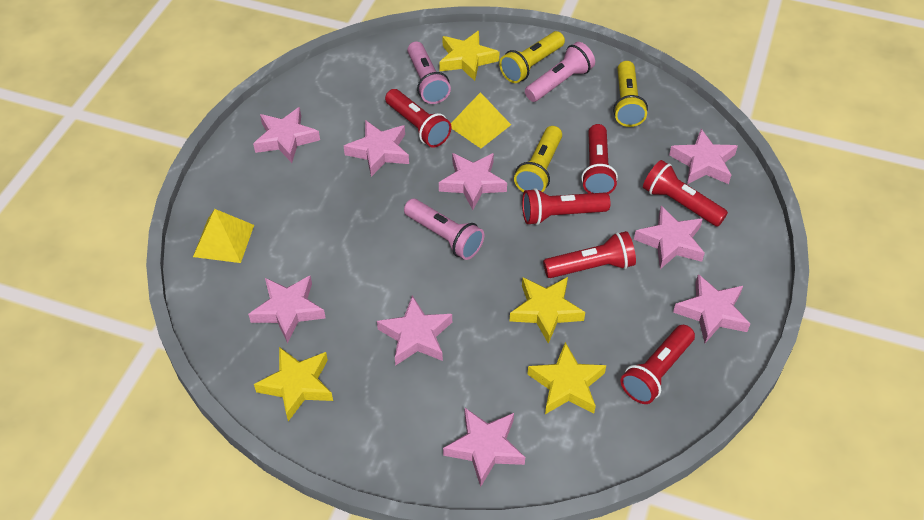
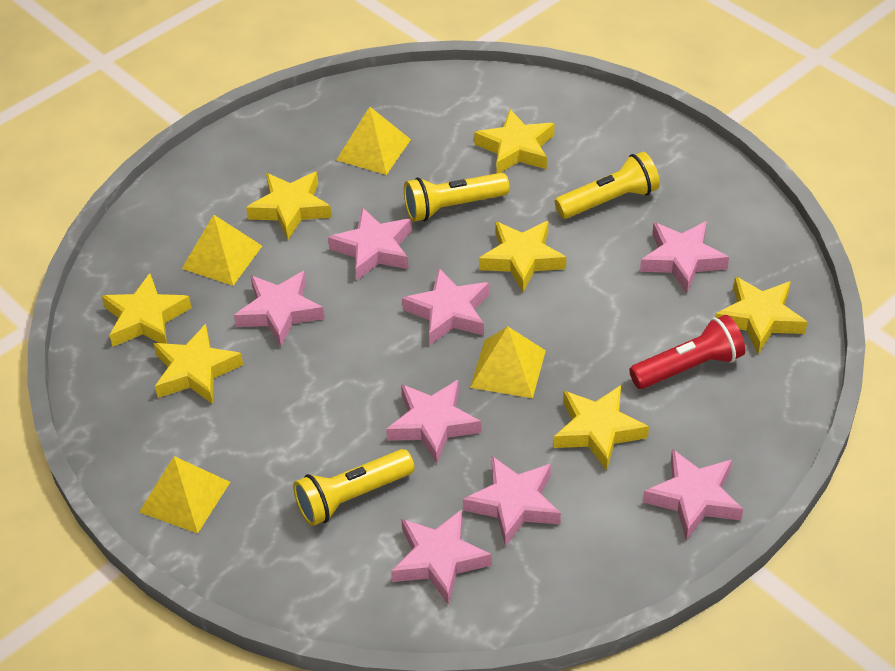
pink flashlight: 3 -> 0
pink star: 9 -> 8
red flashlight: 6 -> 1
yellow pyramid: 2 -> 4
yellow star: 4 -> 7

